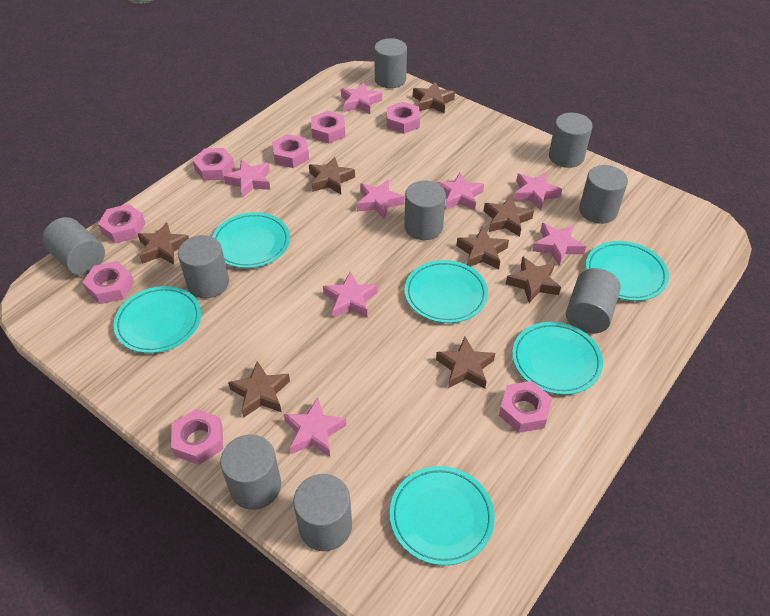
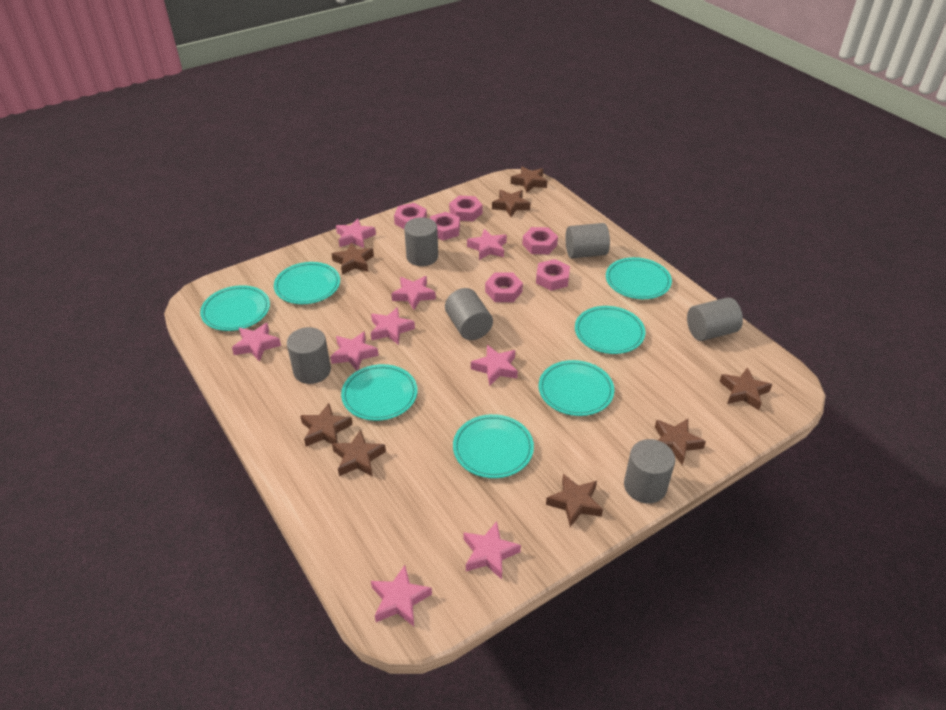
grey cylinder: 9 -> 6
pink nut: 8 -> 6
pink star: 8 -> 9
turquoise plate: 6 -> 7

